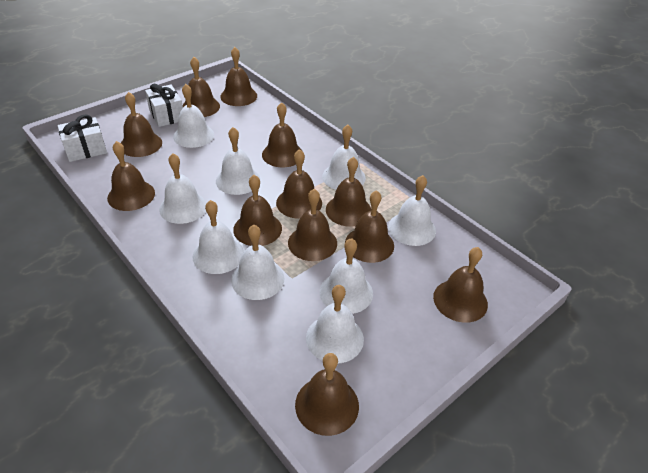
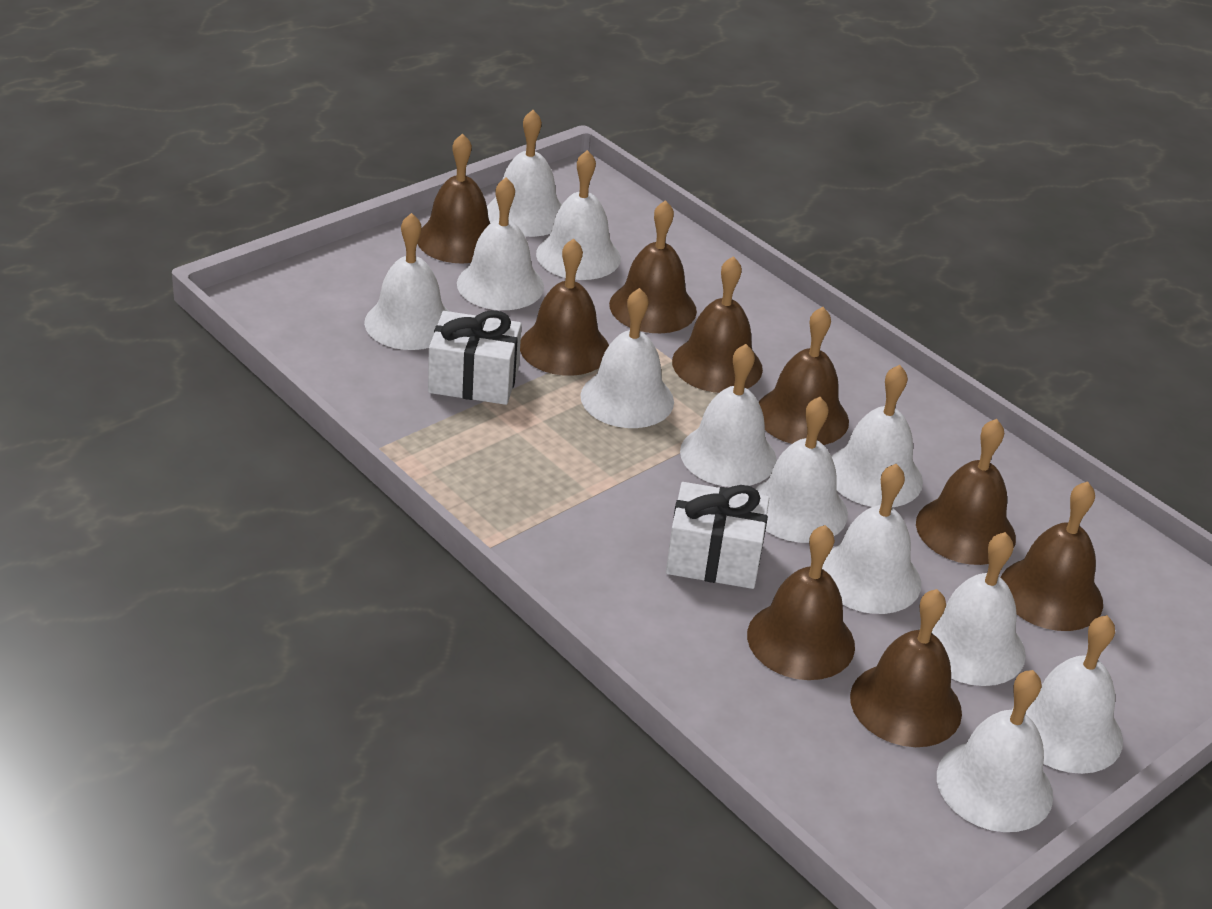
brown bell: 12 -> 9
white bell: 9 -> 12

